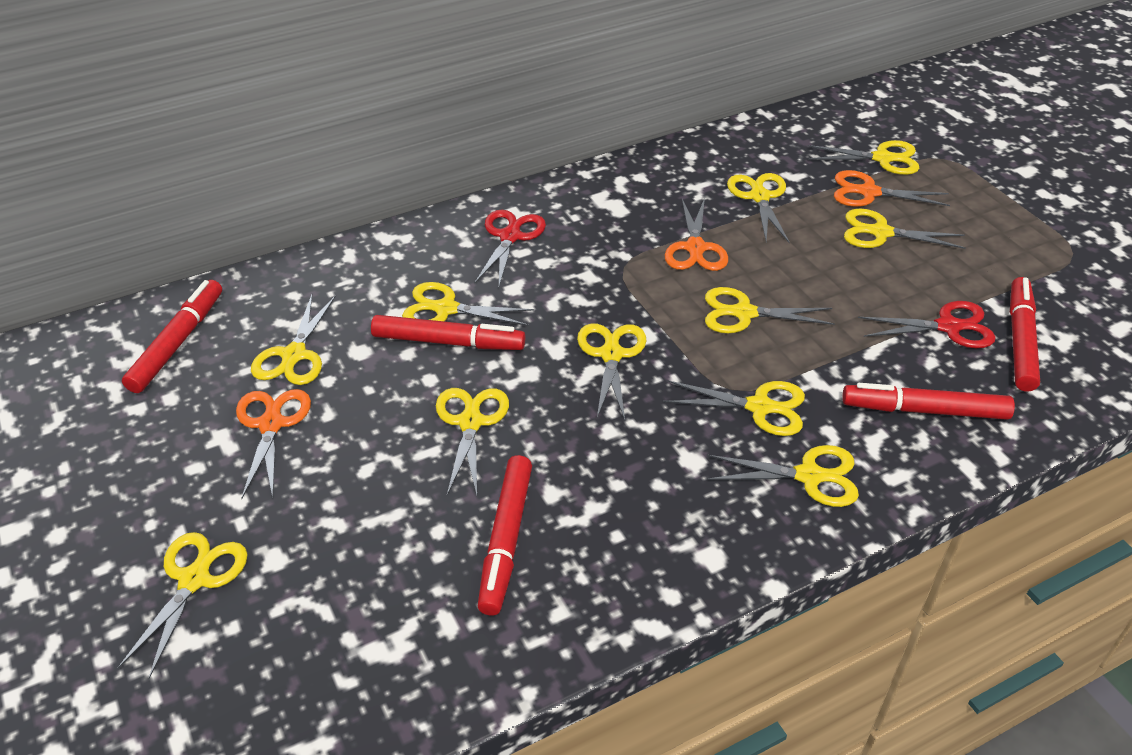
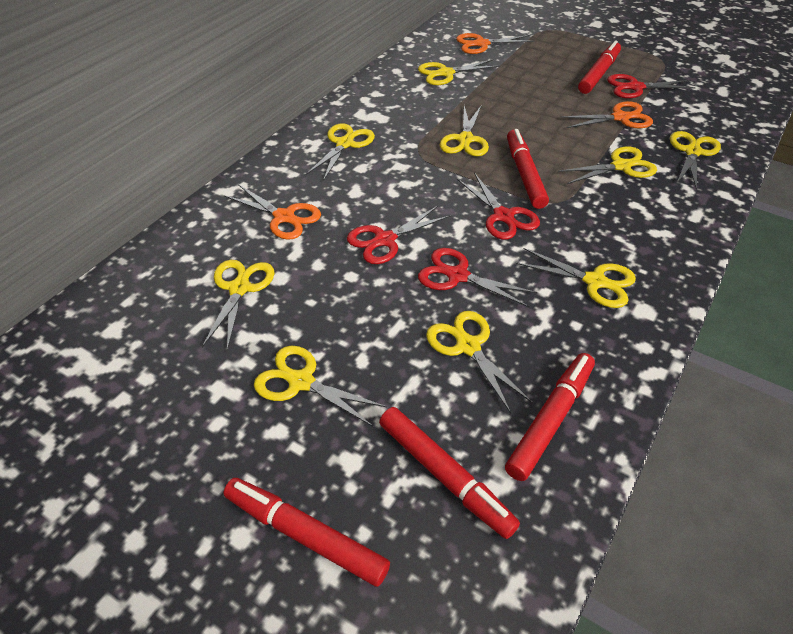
red scissors: 2 -> 4
yellow scissors: 11 -> 9

